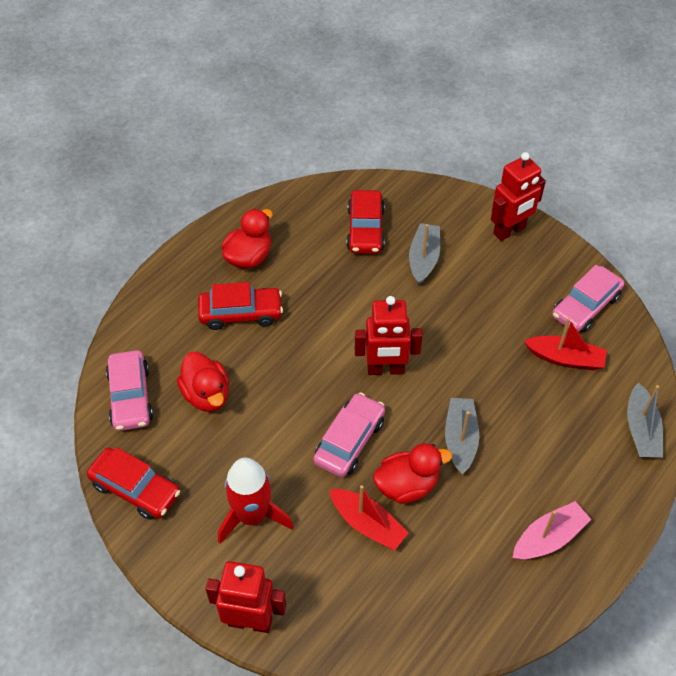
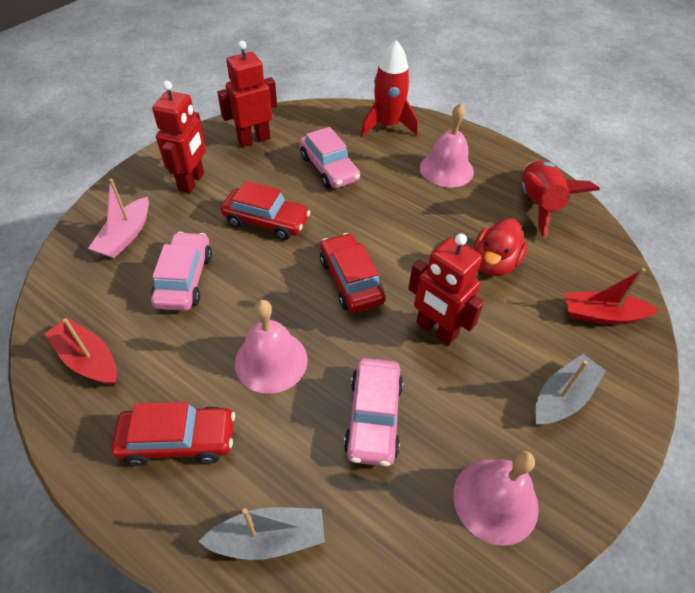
grey boat: 3 -> 2
pink bell: 0 -> 3
red duck: 3 -> 1
red rocket: 1 -> 2

